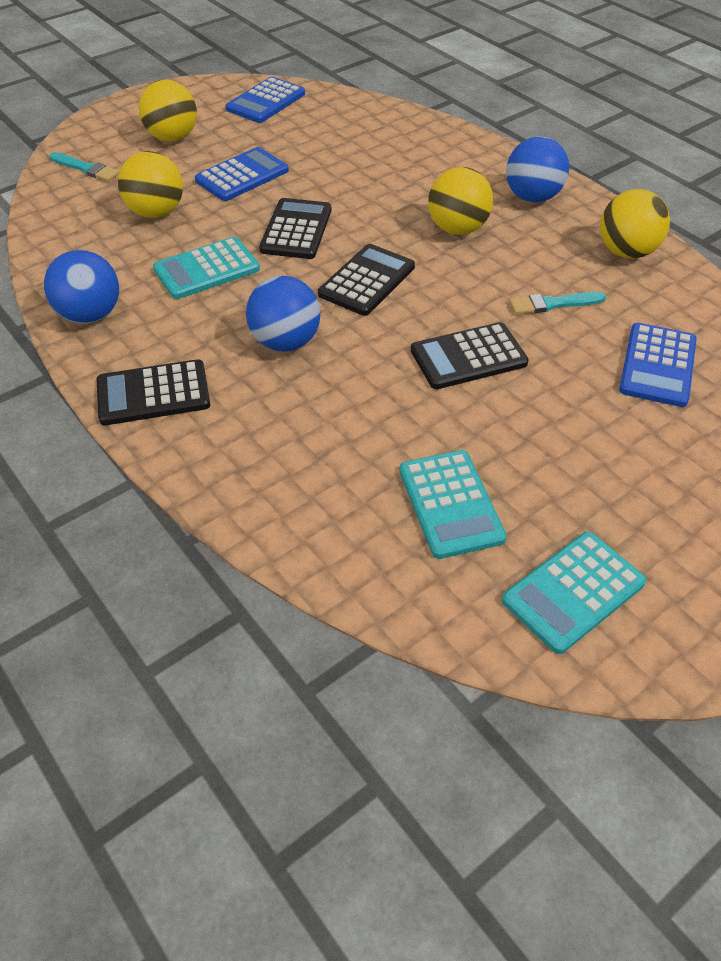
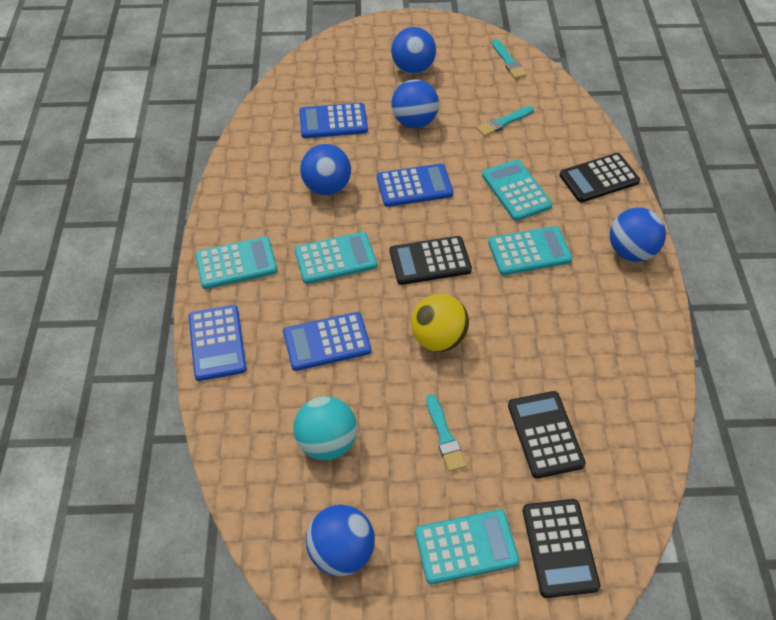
blue ball: 3 -> 5
blue calculator: 3 -> 4
turquoise ball: 0 -> 1
turquoise brush: 2 -> 3
turquoise calculator: 3 -> 5
yellow ball: 4 -> 1

